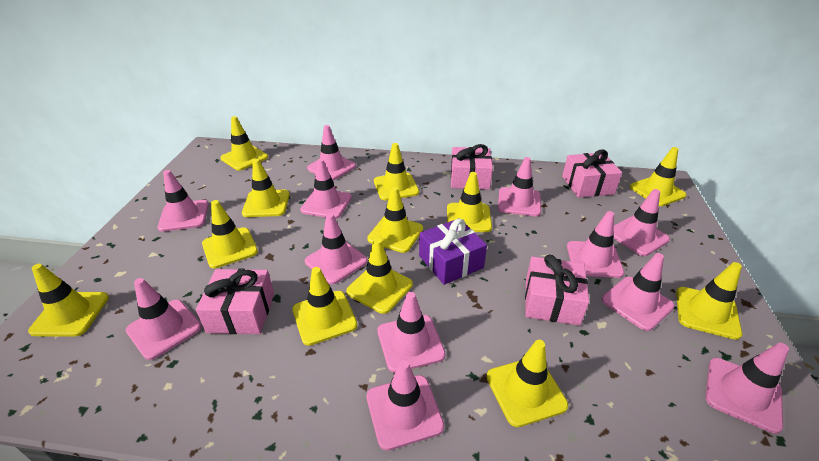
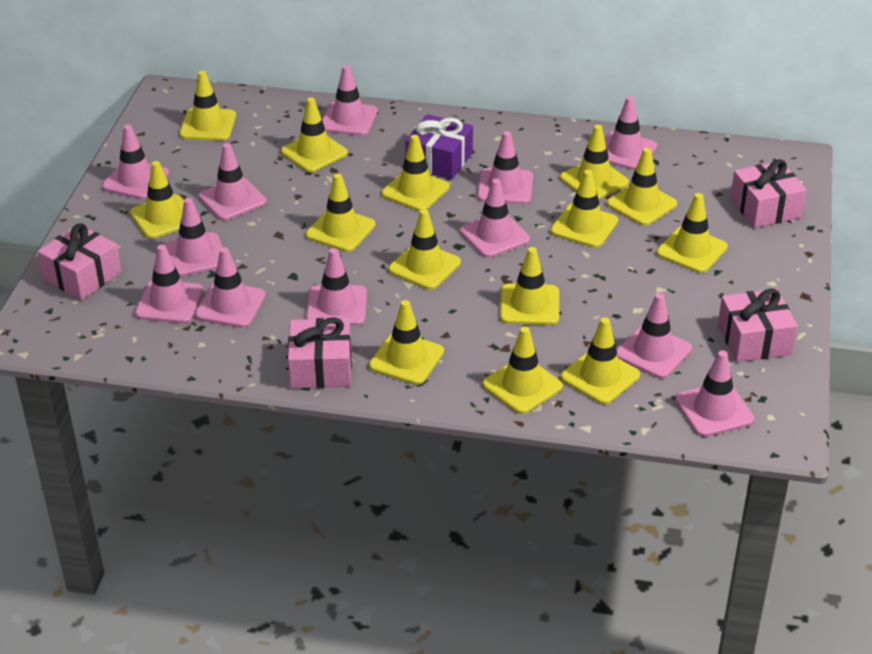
yellow traffic cone: 12 -> 14

